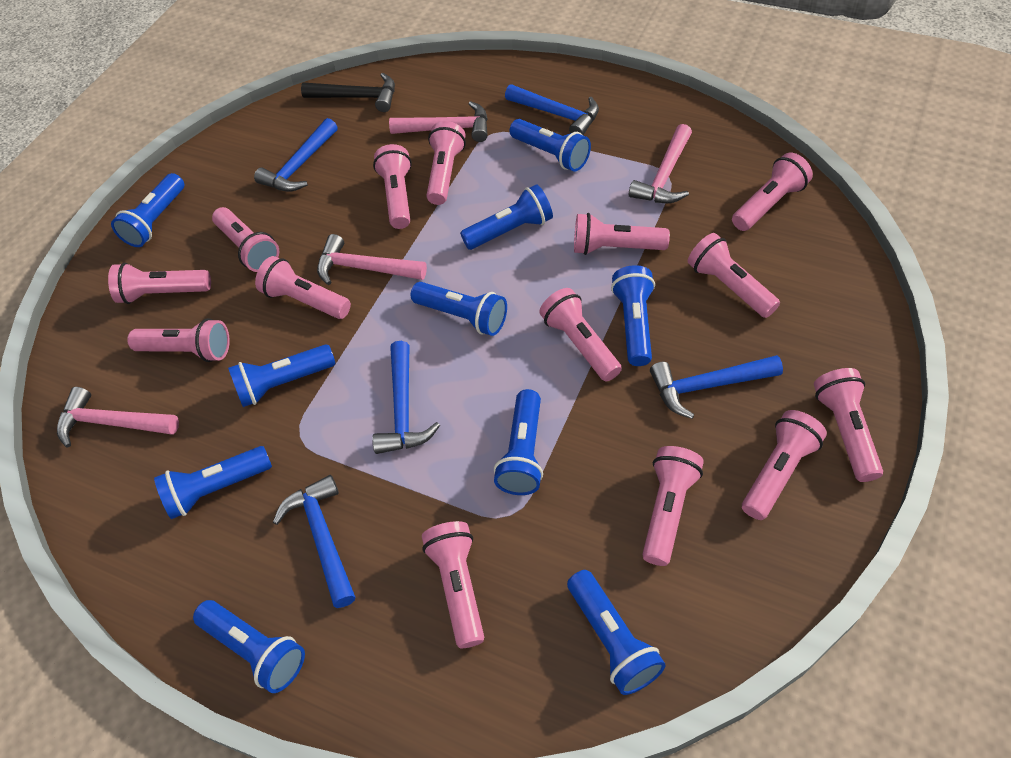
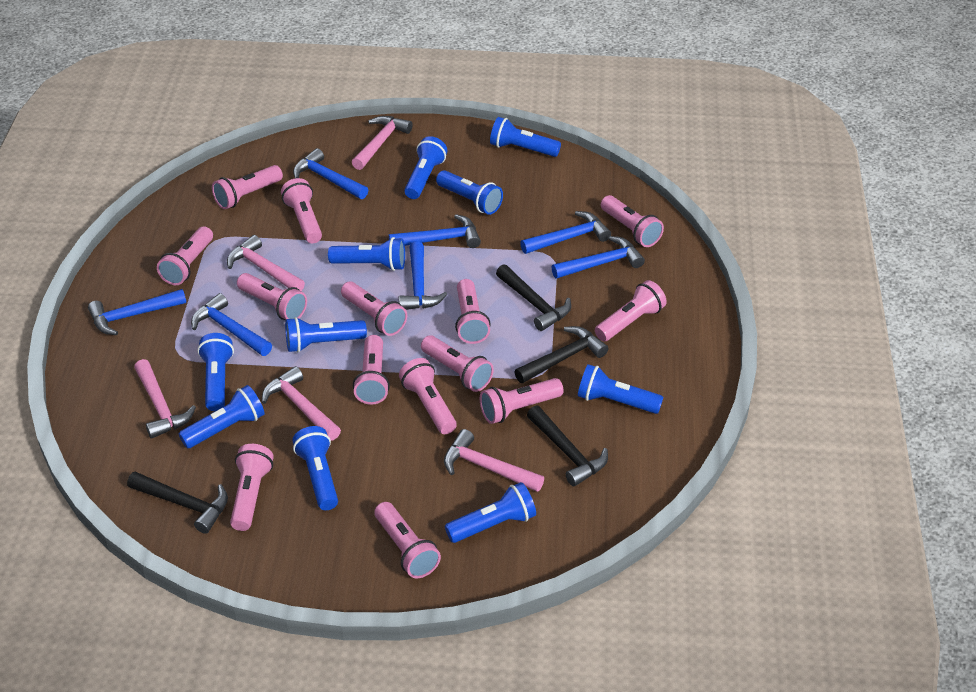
black hammer: 1 -> 4
blue hammer: 5 -> 7
pink hammer: 4 -> 5

